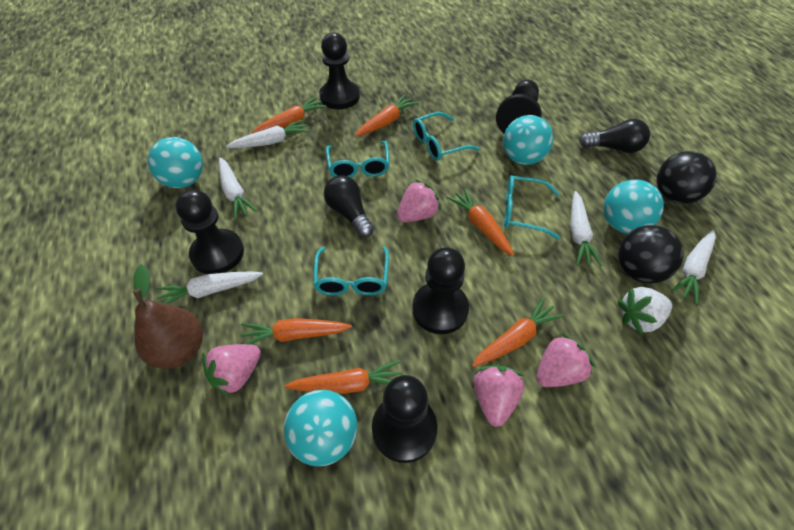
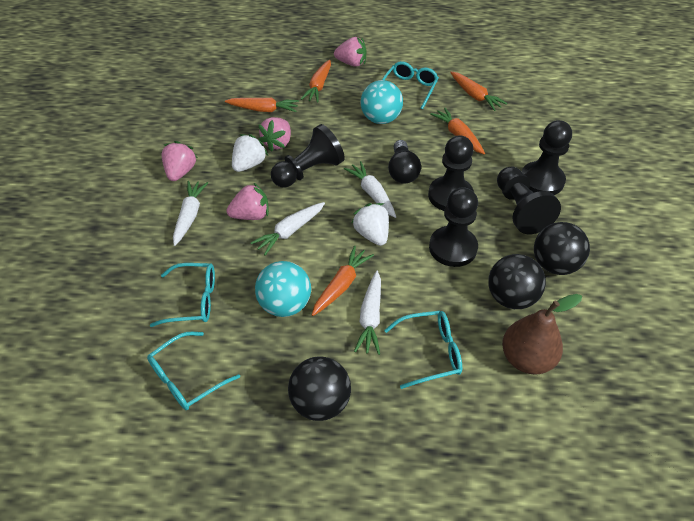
black ball: 2 -> 3
black light bulb: 2 -> 1
orange carrot: 6 -> 5
turquoise ball: 4 -> 2
white carrot: 5 -> 4
white strawberry: 1 -> 2

